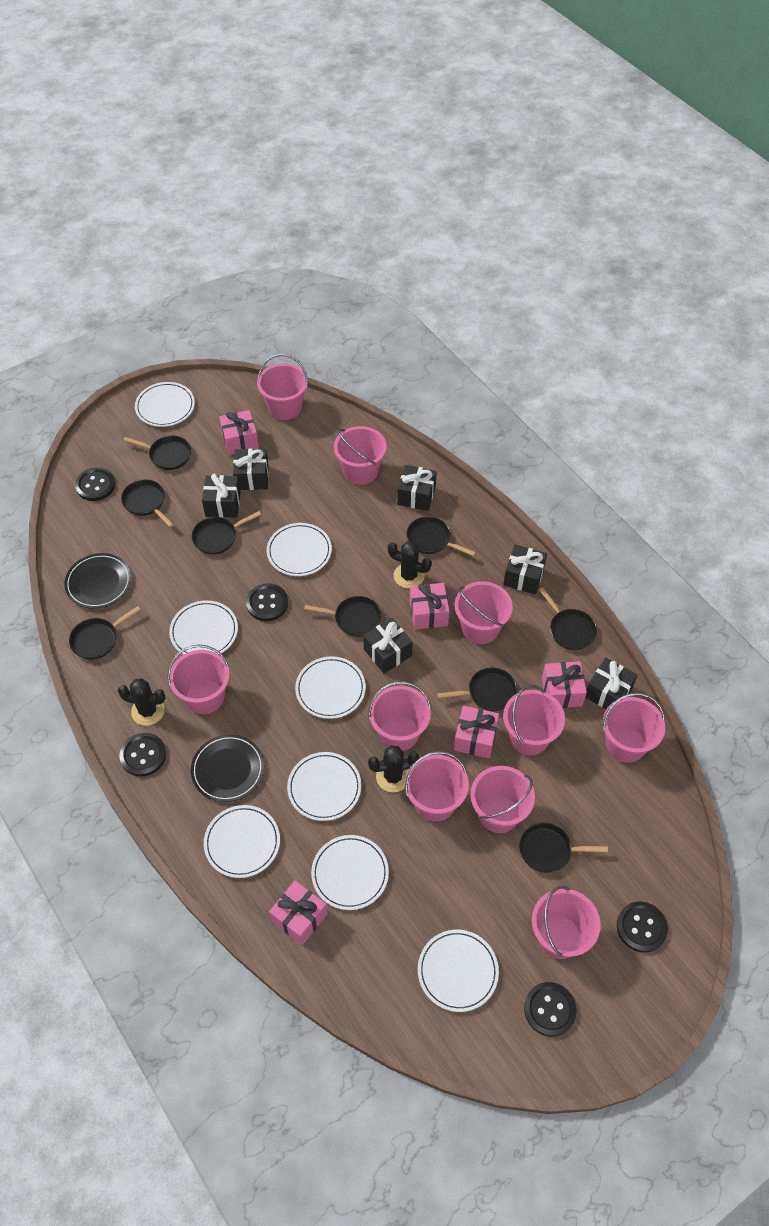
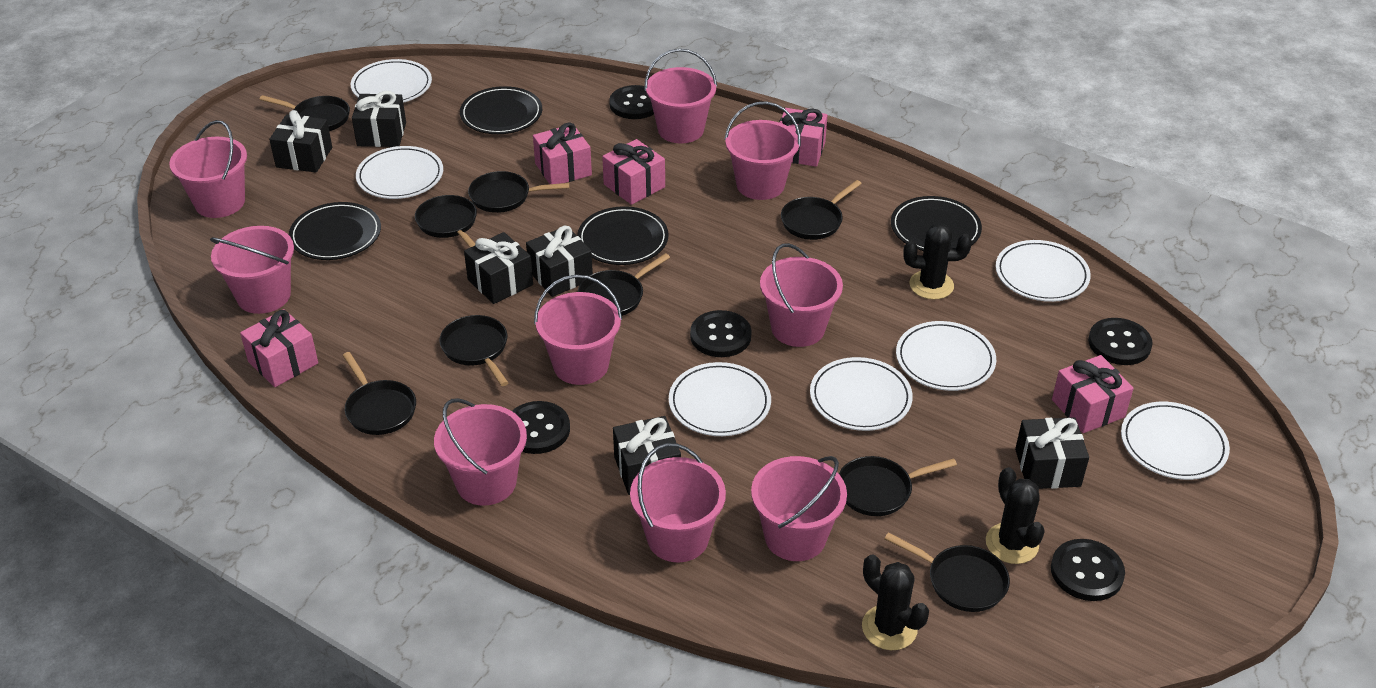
black plate: 2 -> 4
pink bucket: 10 -> 9
white plate: 8 -> 7

